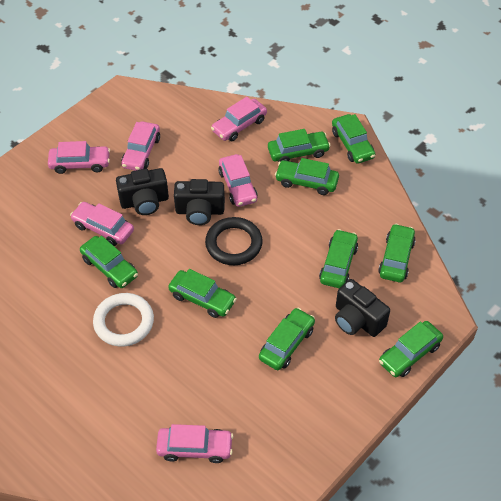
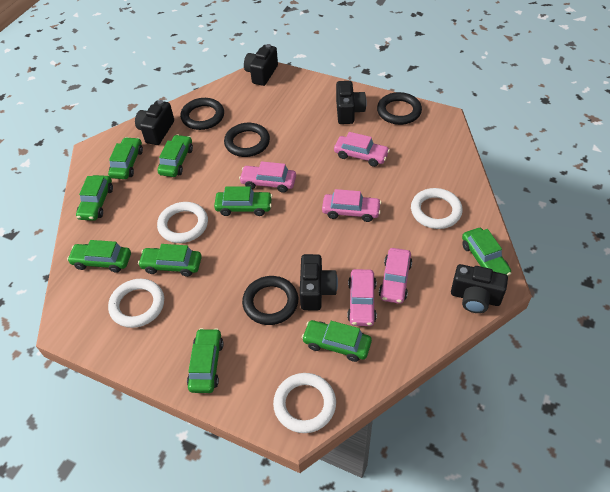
black camera: 3 -> 5
black ring: 1 -> 4
pink car: 6 -> 5
white ring: 1 -> 4

